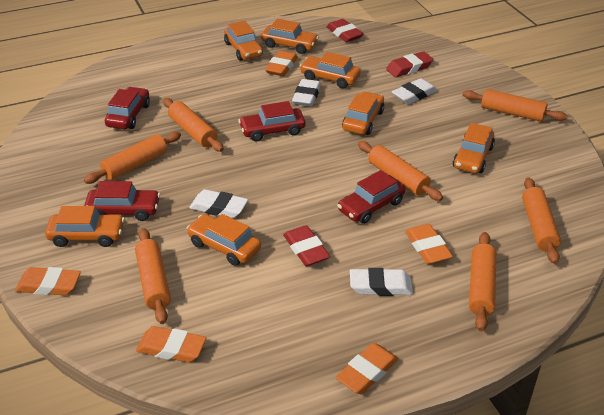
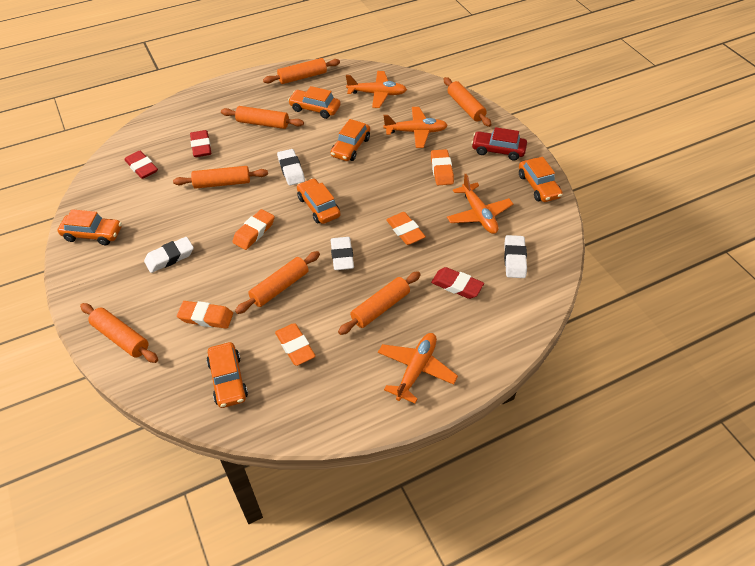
orange car: 7 -> 6
orange plane: 0 -> 4
red car: 4 -> 1

